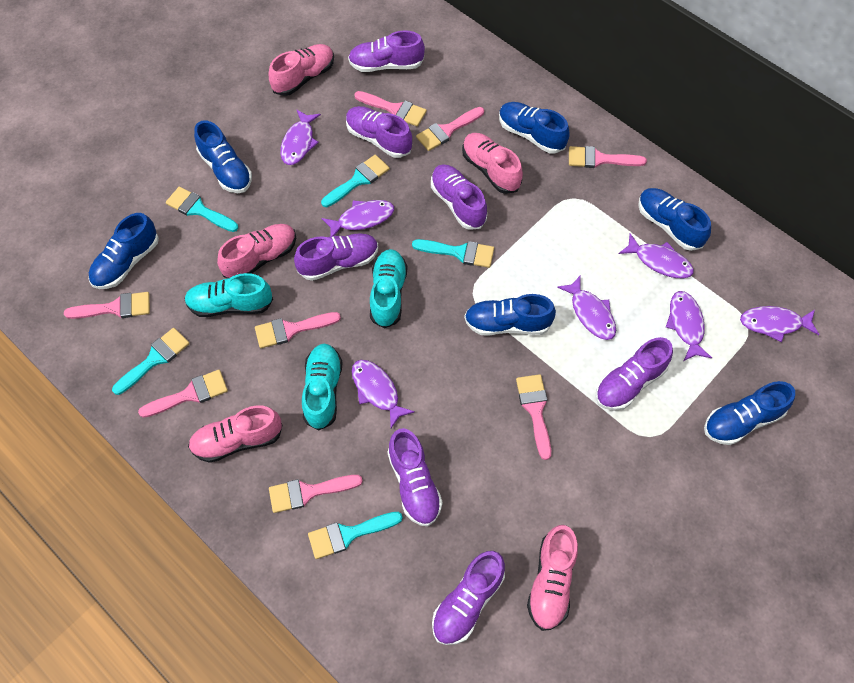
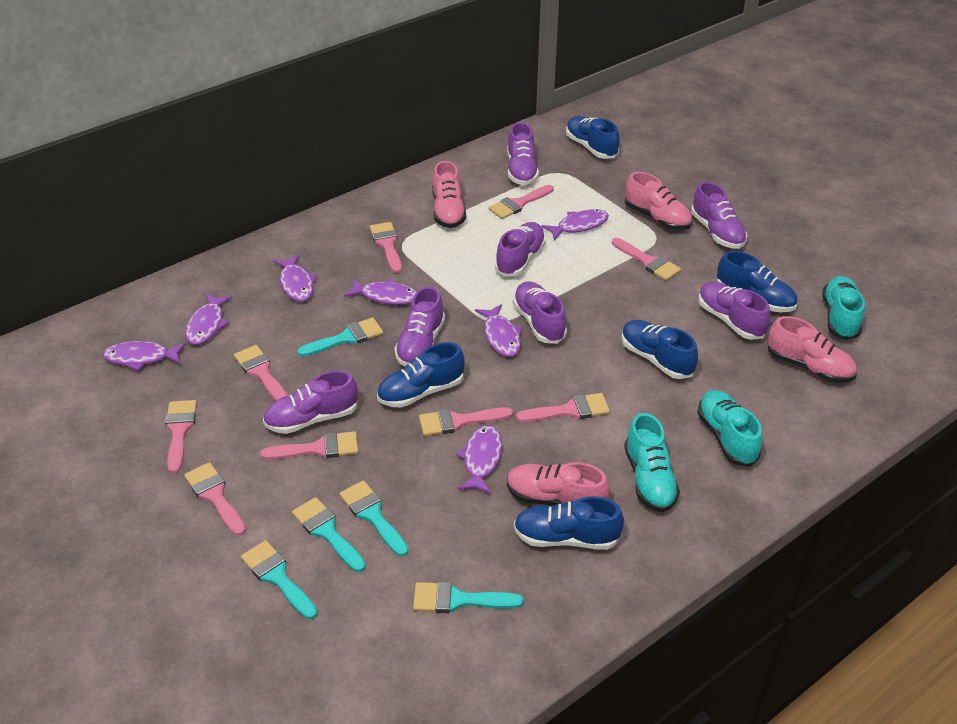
blue shoe: 6 -> 5
pink brush: 8 -> 9
pink shoe: 5 -> 4

